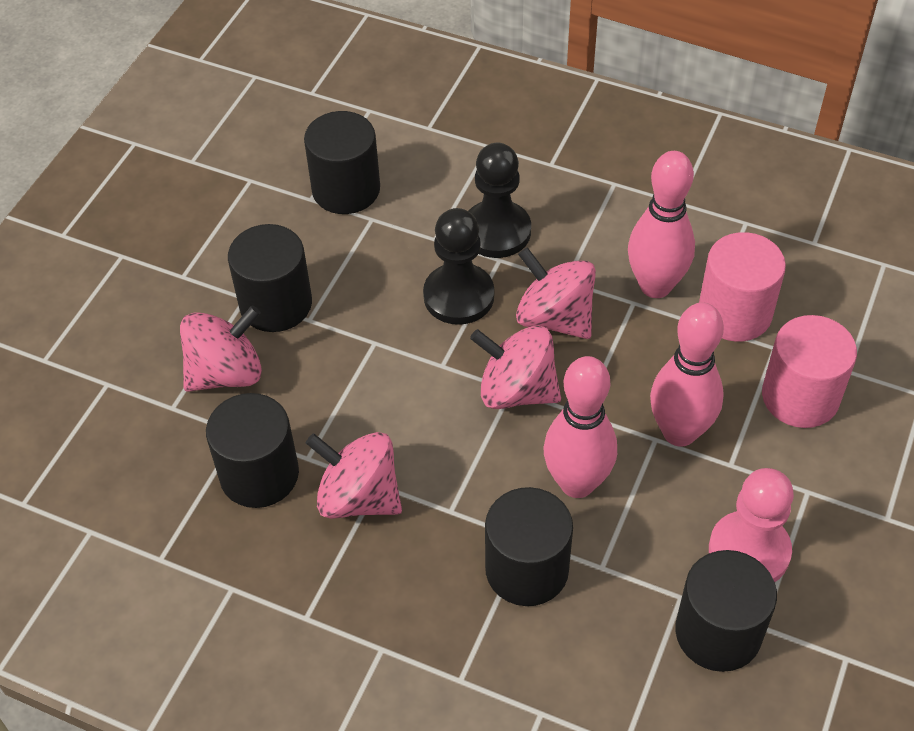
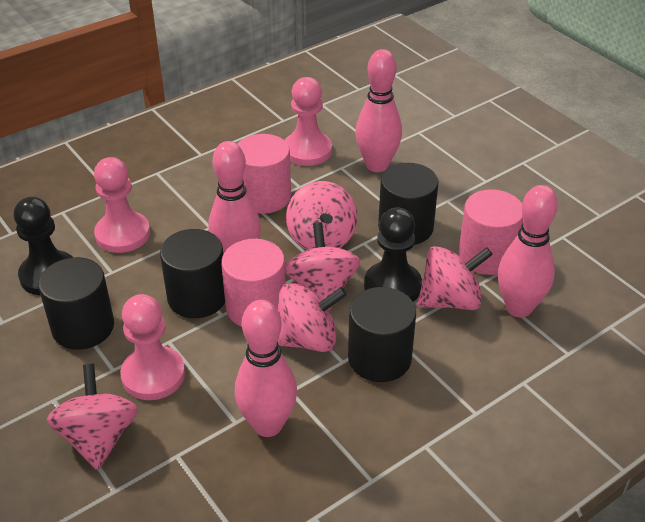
black cylinder: 5 -> 4
pink bowling pin: 3 -> 4
pink cylinder: 2 -> 3
pink pawn: 1 -> 3
pink spinning top: 4 -> 5

